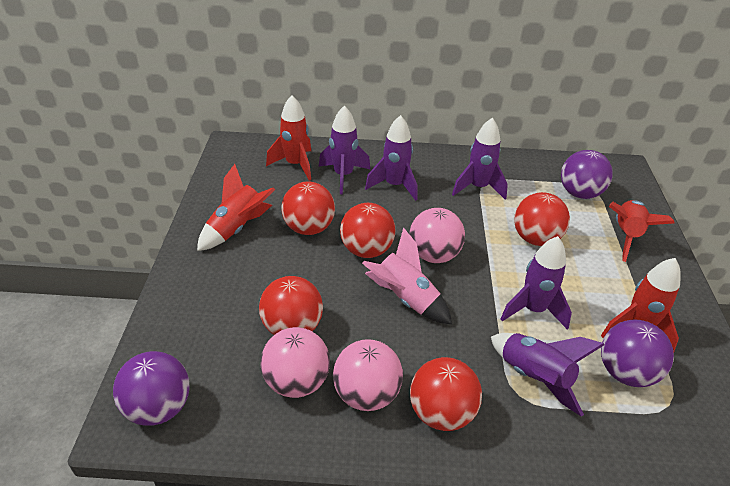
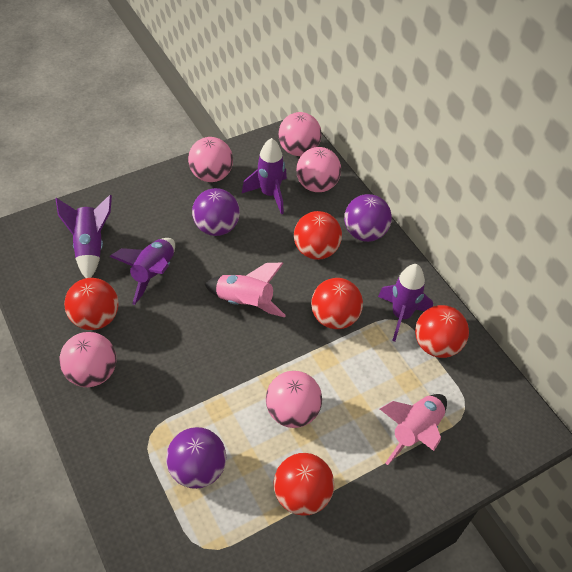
pink ball: 3 -> 5
pink rocket: 1 -> 2
purple rocket: 5 -> 4
red rocket: 4 -> 0

